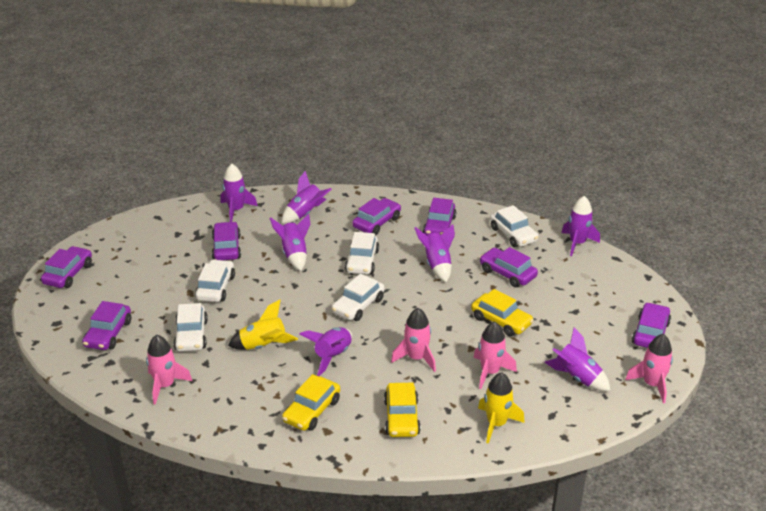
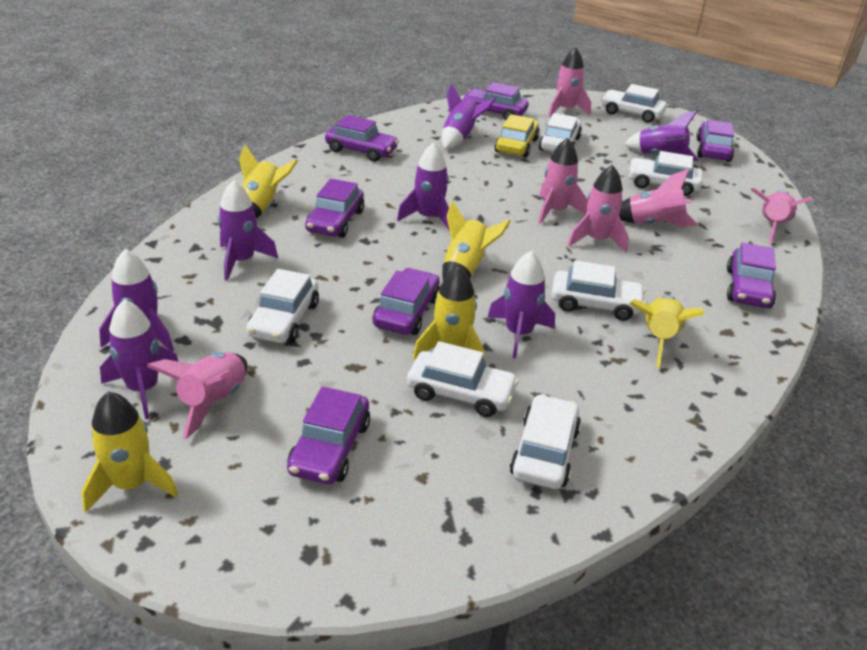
pink rocket: 4 -> 6
white car: 5 -> 7
yellow car: 3 -> 1
yellow rocket: 2 -> 5

